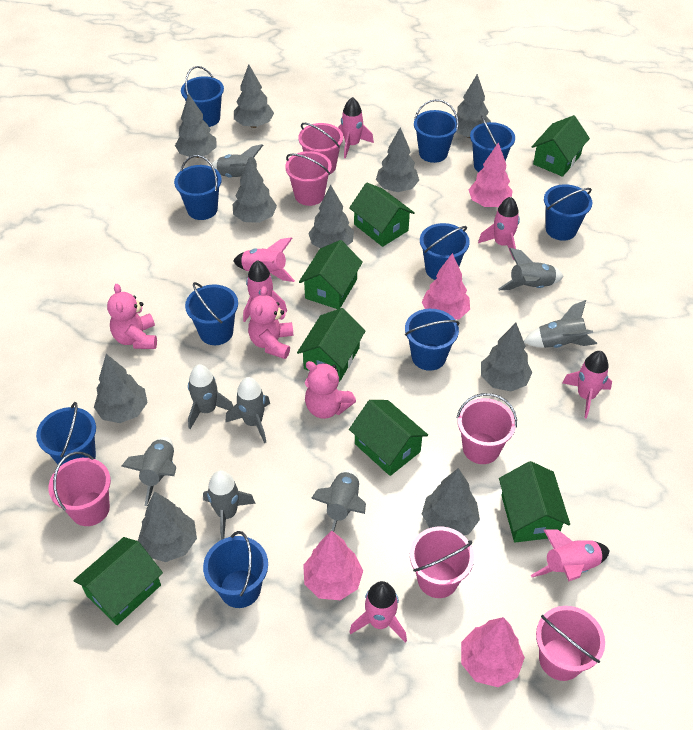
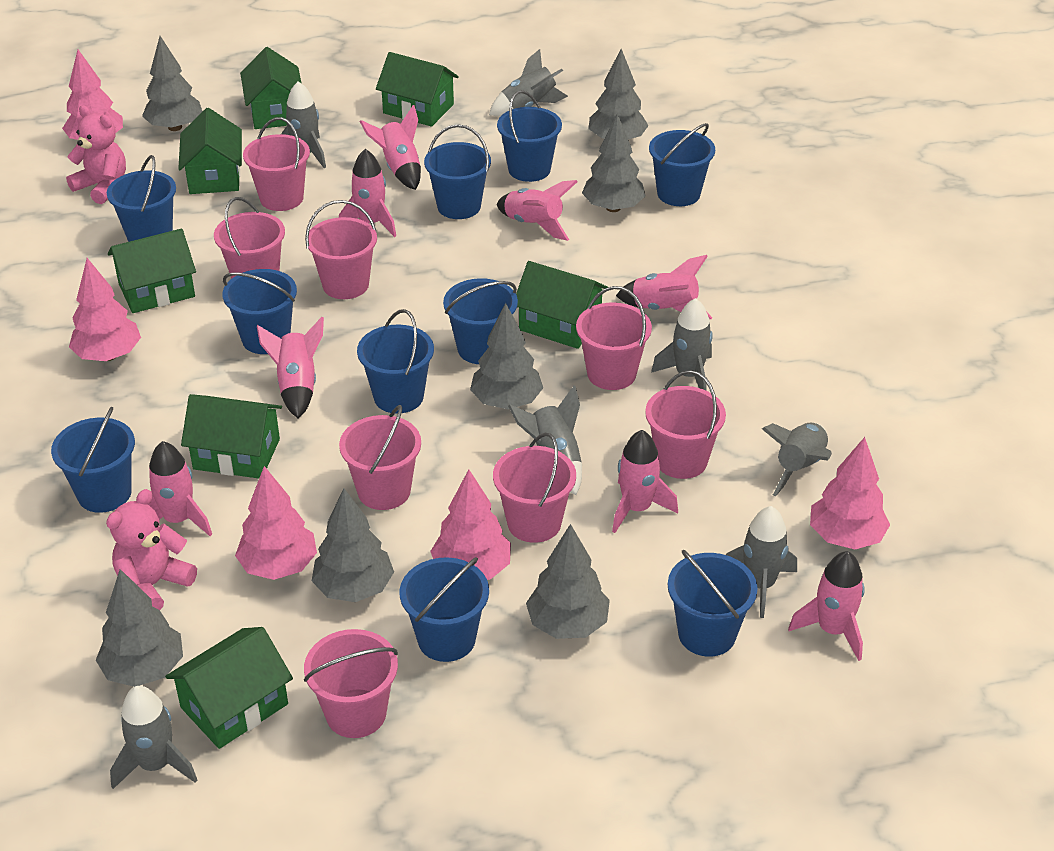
grey rocket: 8 -> 7
grey tree: 10 -> 7
pink bucket: 6 -> 8
pink rocket: 7 -> 8
pink teddy bear: 3 -> 2
pink tree: 4 -> 5

